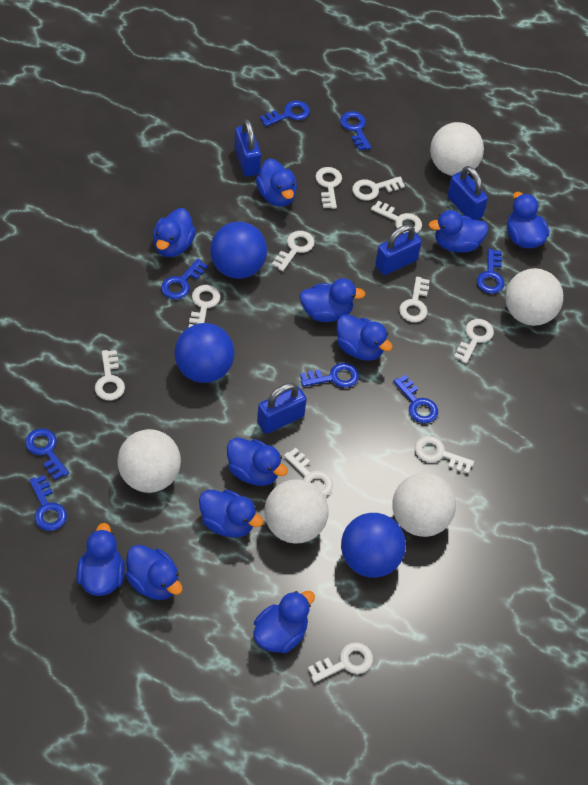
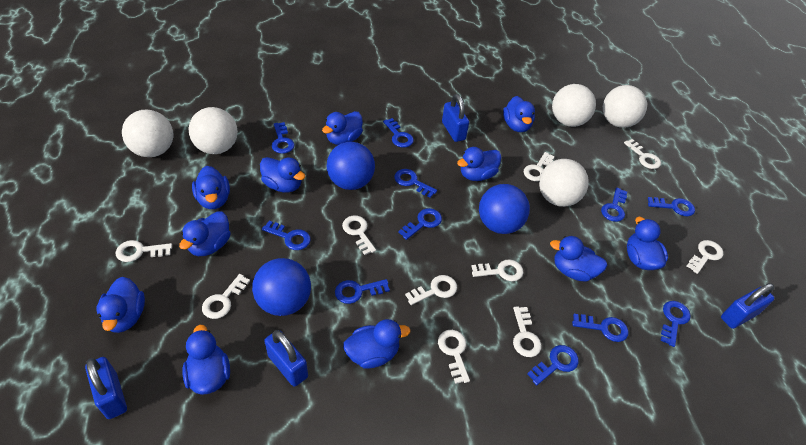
blue key: 8 -> 11
white key: 11 -> 10

